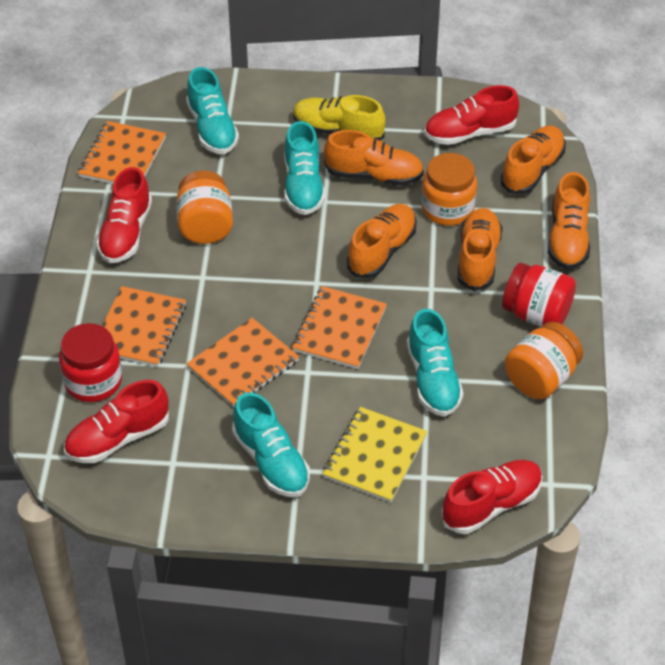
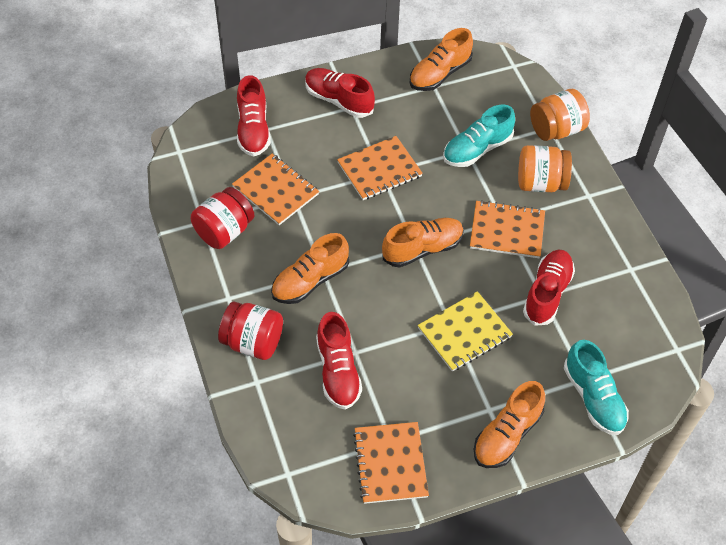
orange jar: 3 -> 2
orange shoe: 5 -> 4
turquoise shoe: 4 -> 2
yellow shoe: 1 -> 0

